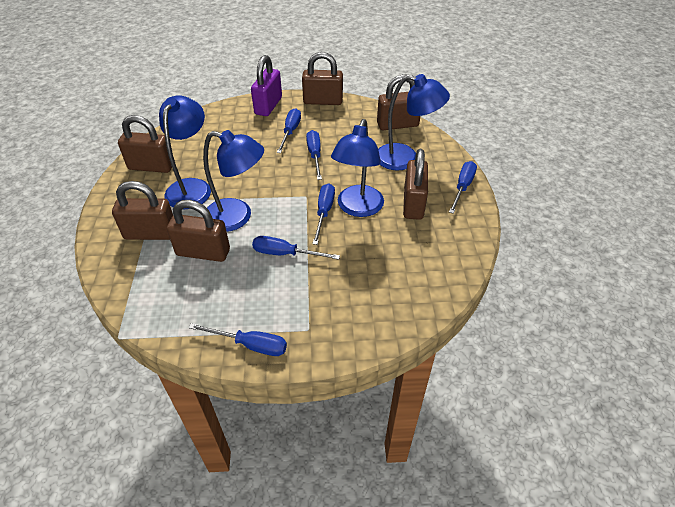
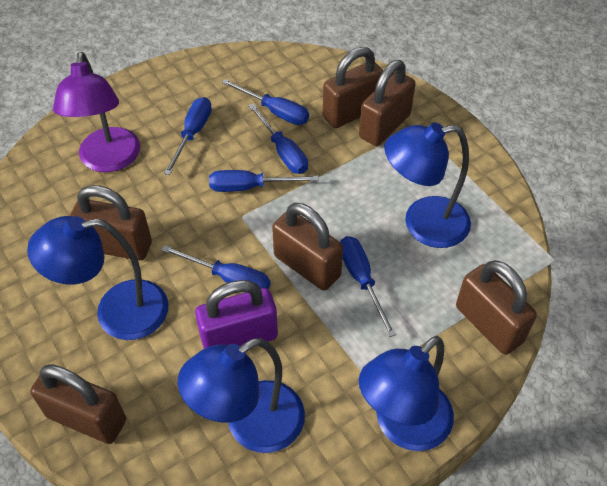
purple lamp: 0 -> 1

